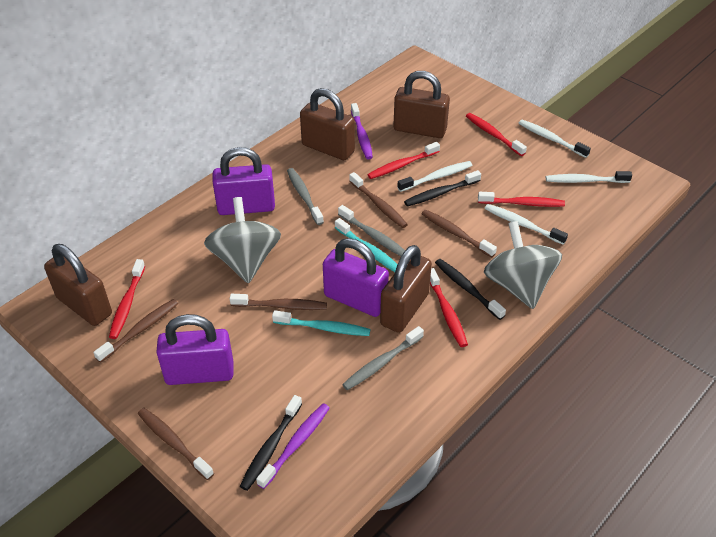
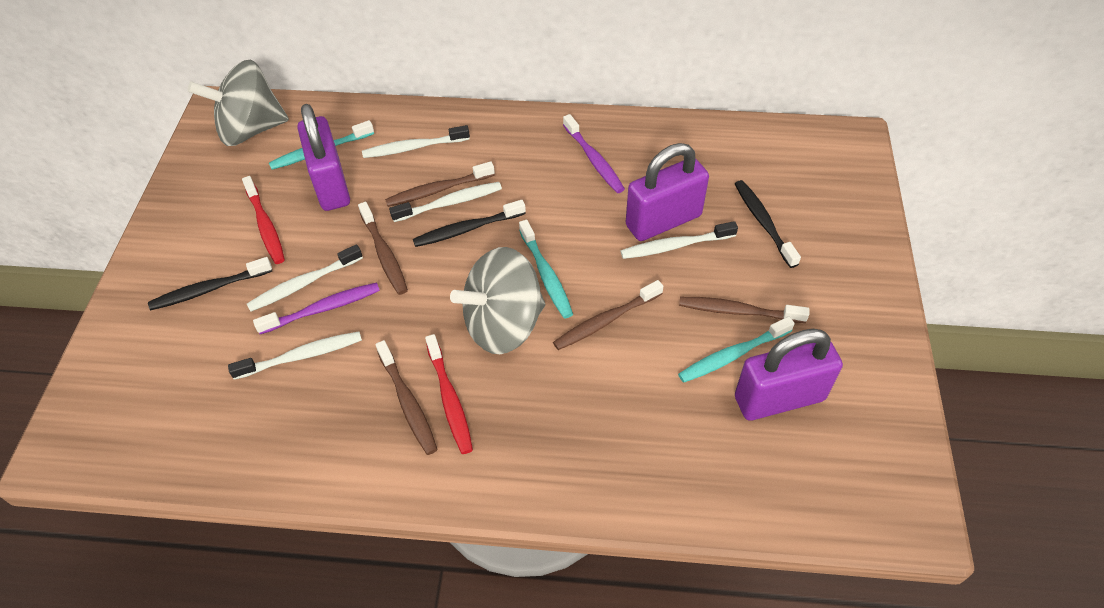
brown padlock: 4 -> 0
grey toothbrush: 3 -> 0
red toothbrush: 5 -> 2
turquoise toothbrush: 2 -> 3
white toothbrush: 4 -> 5

